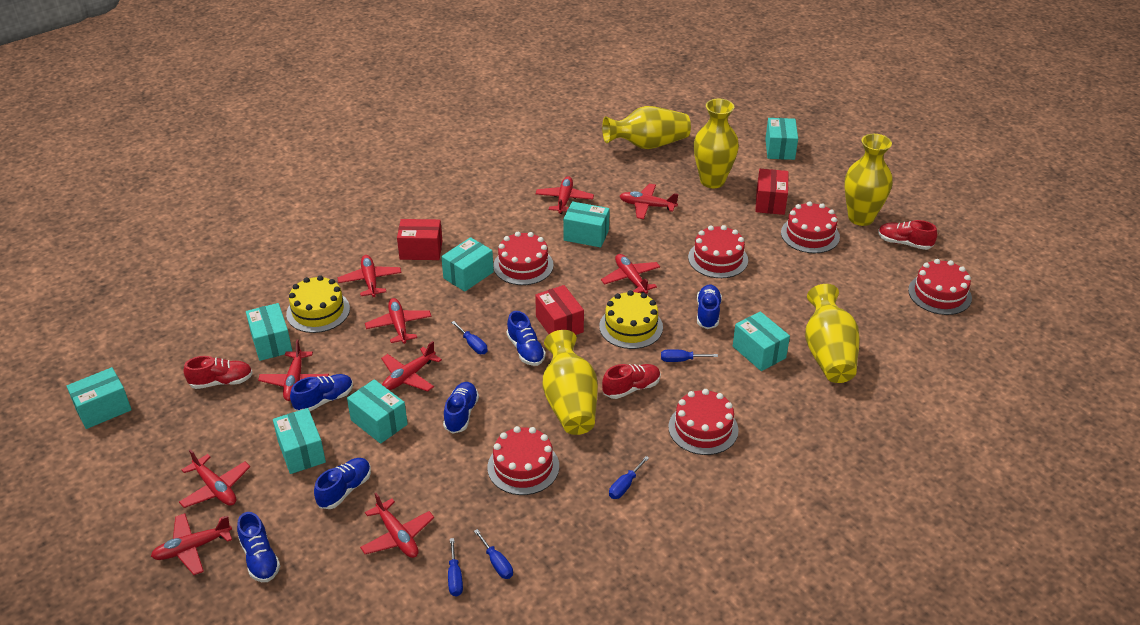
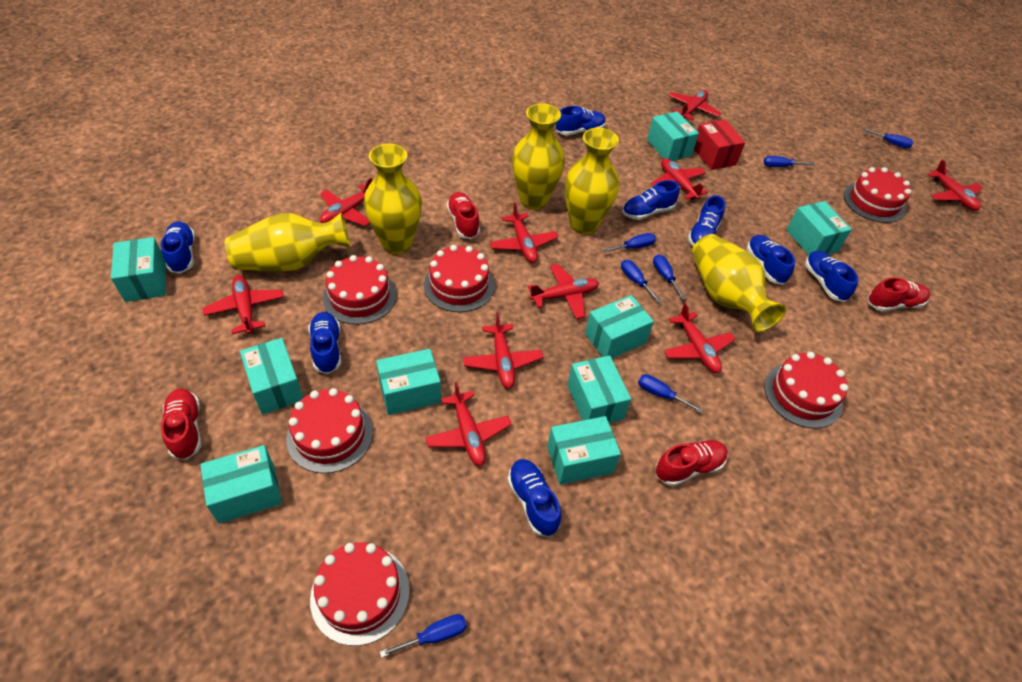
blue screwdriver: 5 -> 7
blue shoe: 6 -> 8
red box: 3 -> 1
red shoe: 3 -> 4
turquoise box: 8 -> 9
yellow cake: 2 -> 0

